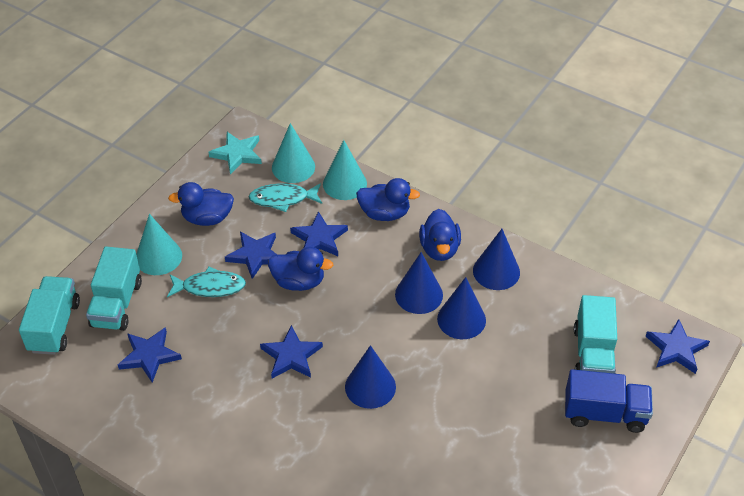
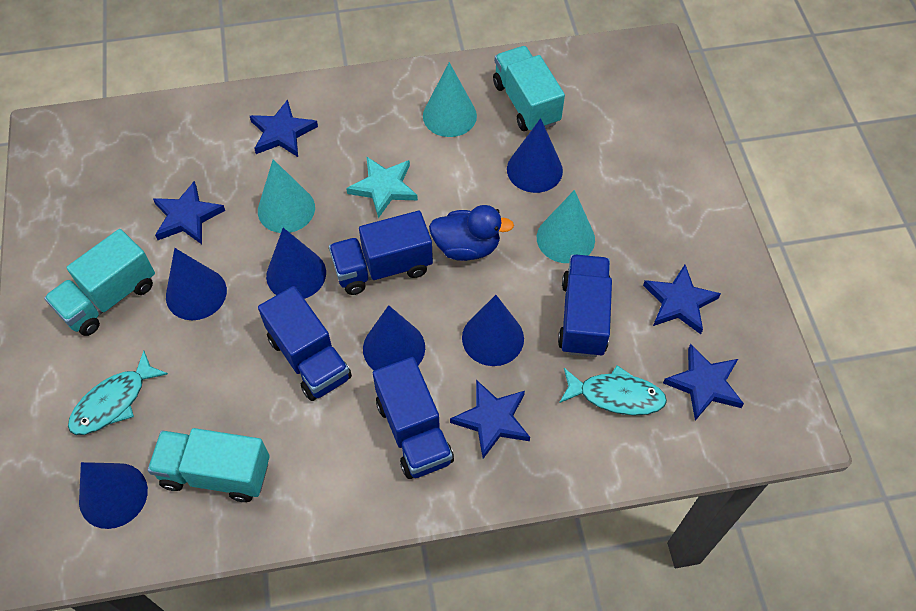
blue cone: 4 -> 6
blue duck: 4 -> 1
blue truck: 1 -> 4

